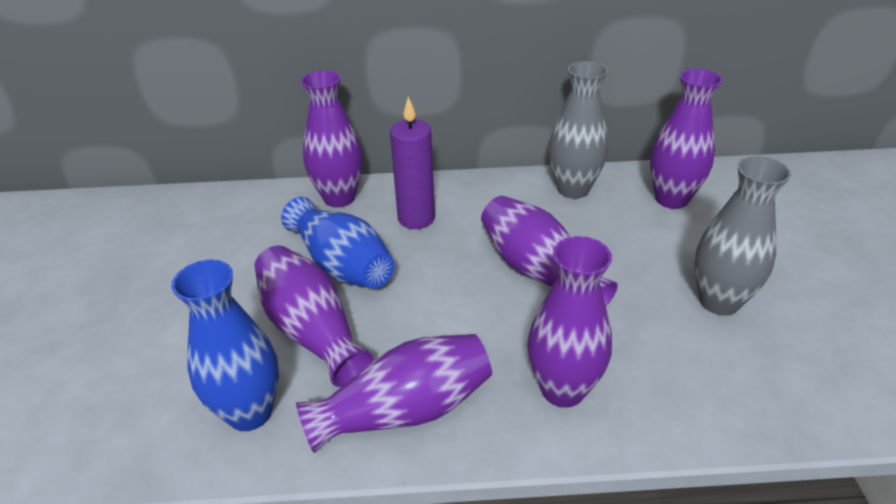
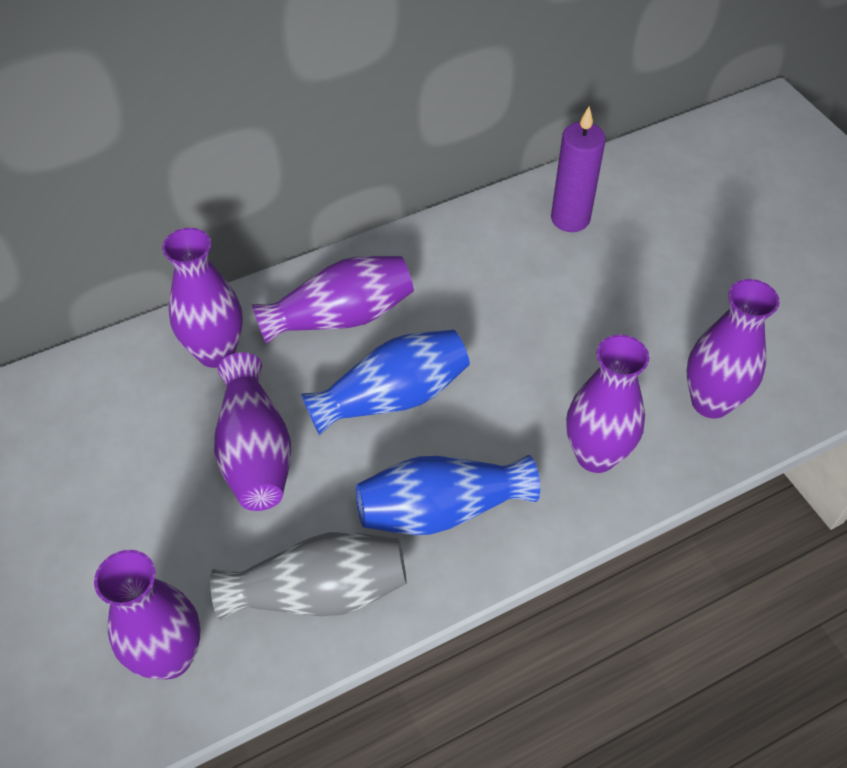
grey vase: 2 -> 1

